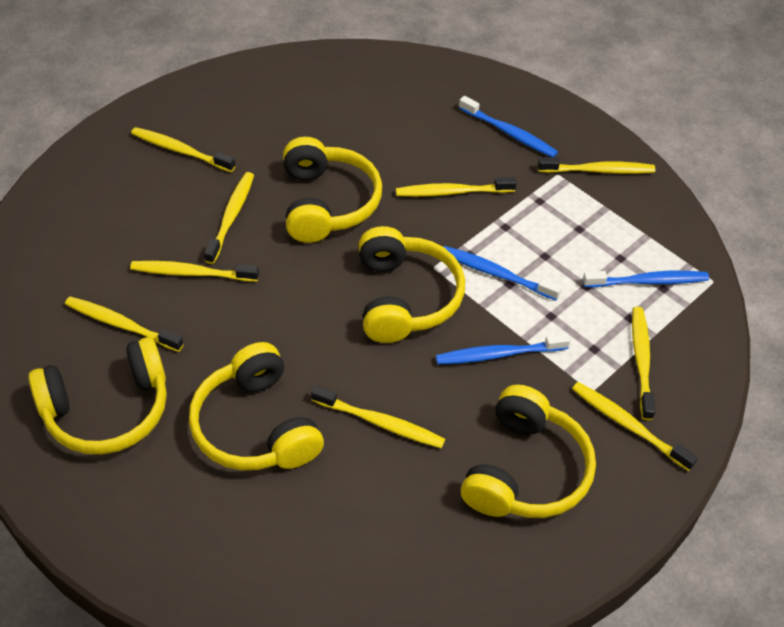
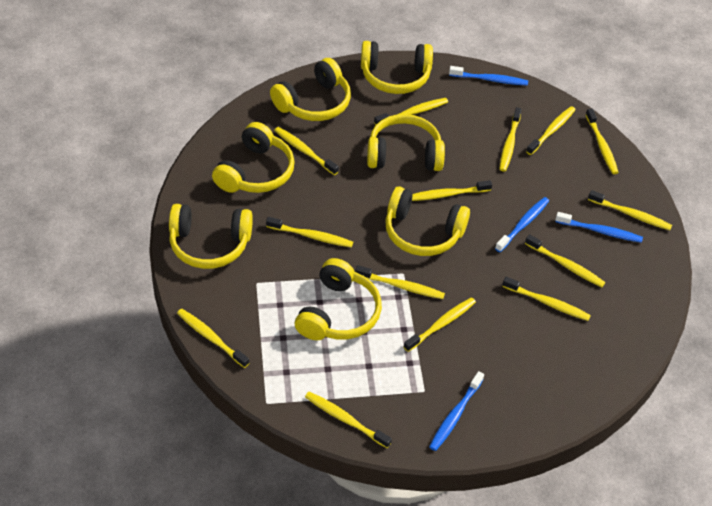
yellow headphones: 5 -> 7
yellow toothbrush: 9 -> 14

